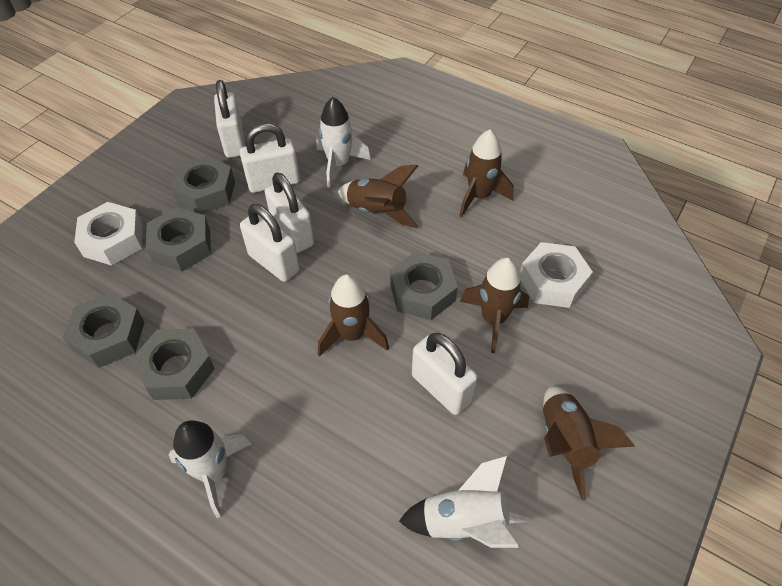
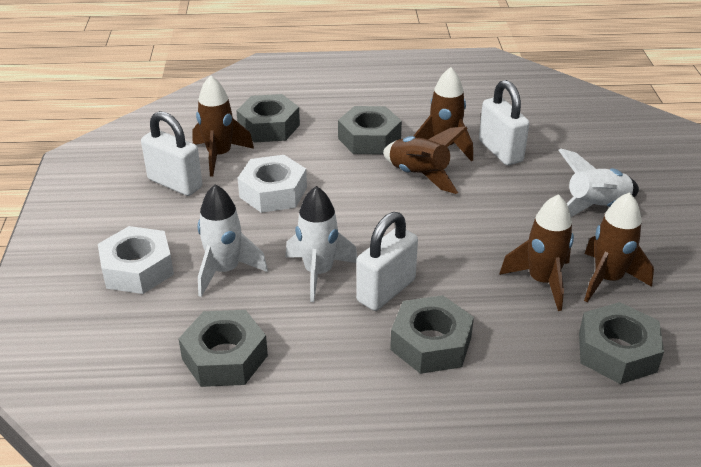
white padlock: 5 -> 3

